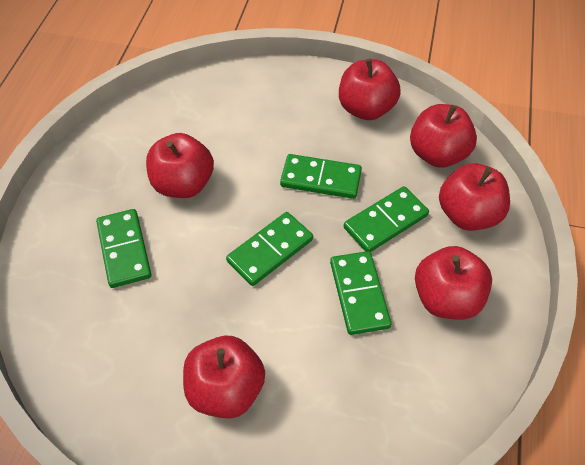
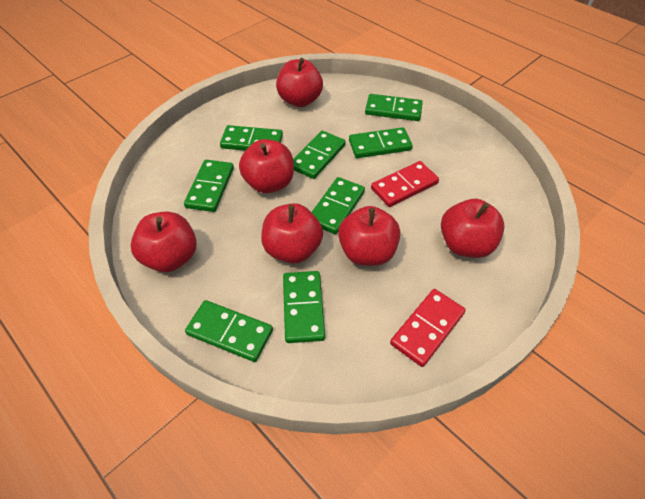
green domino: 5 -> 8
red domino: 0 -> 2

